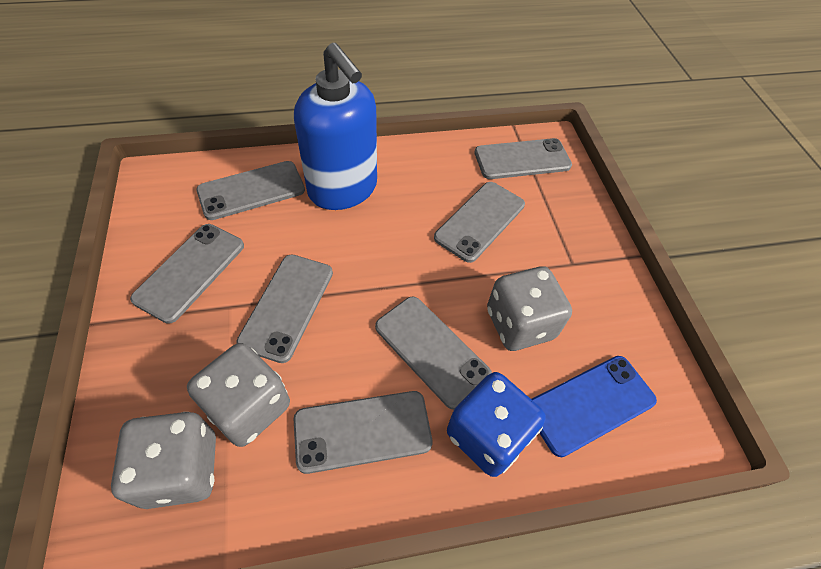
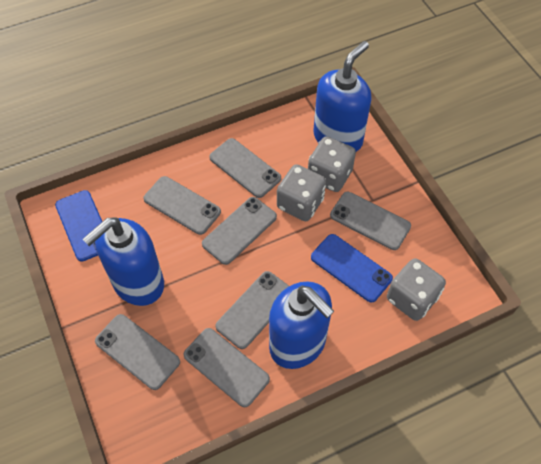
blue dice: 1 -> 0
blue phone: 1 -> 2
blue soap dispenser: 1 -> 3

